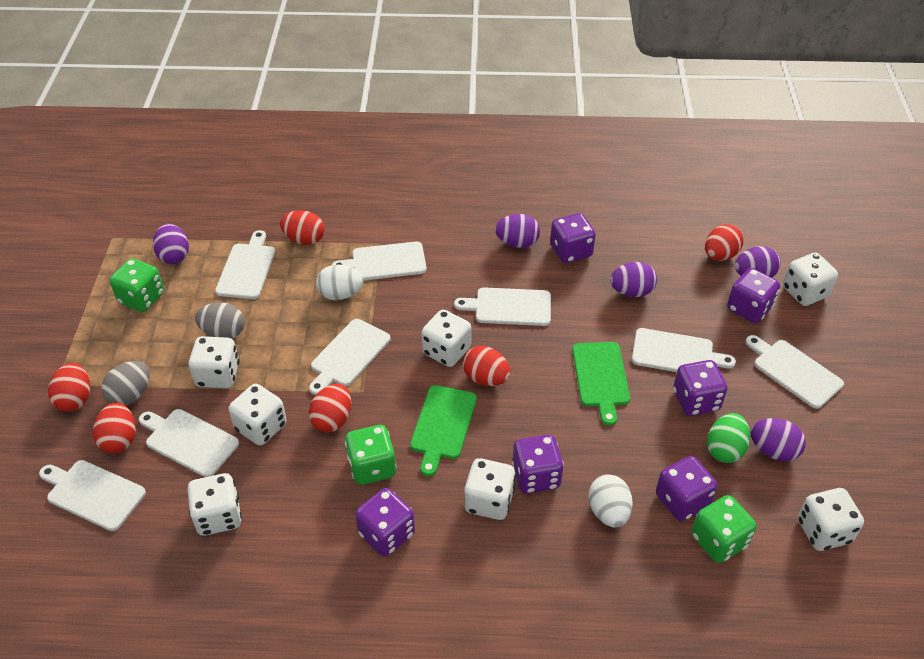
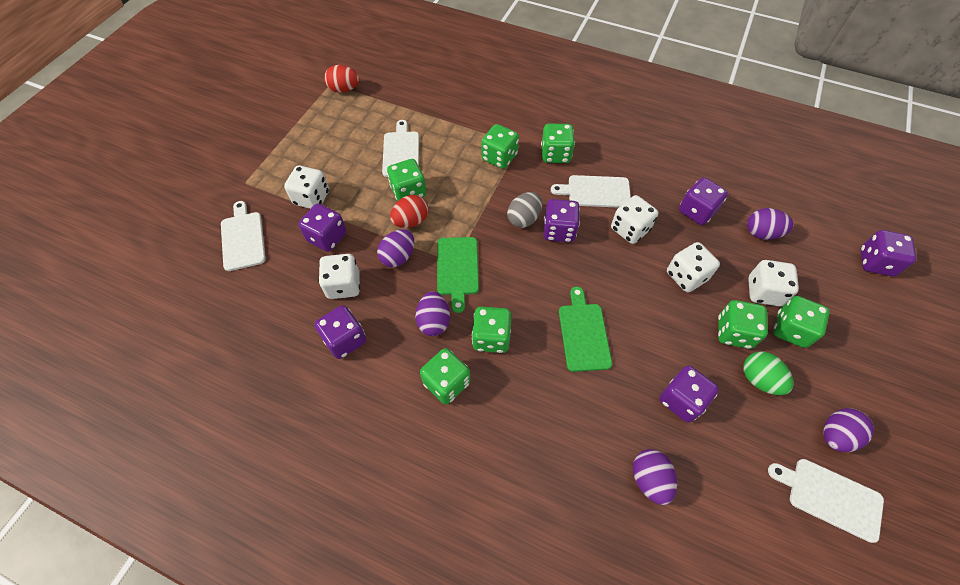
green dice: 3 -> 7
grey egg: 2 -> 1
red egg: 6 -> 2
white cutting board: 8 -> 4
white dice: 7 -> 5
white egg: 2 -> 0

